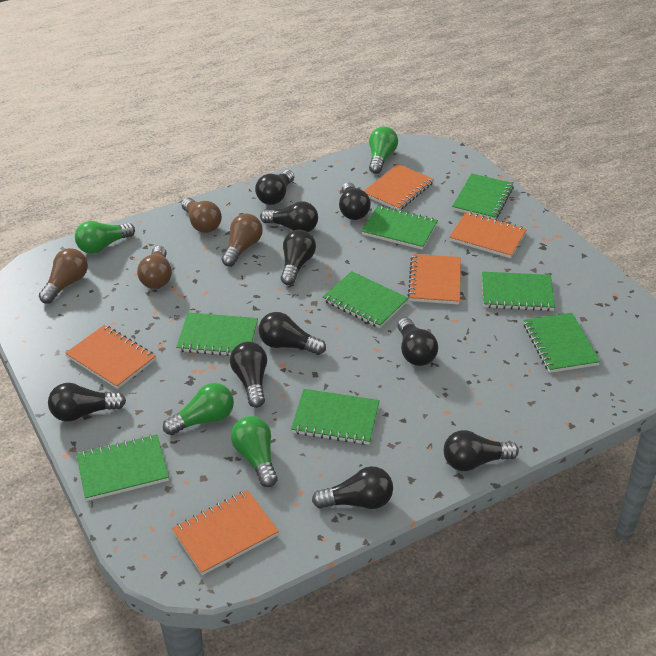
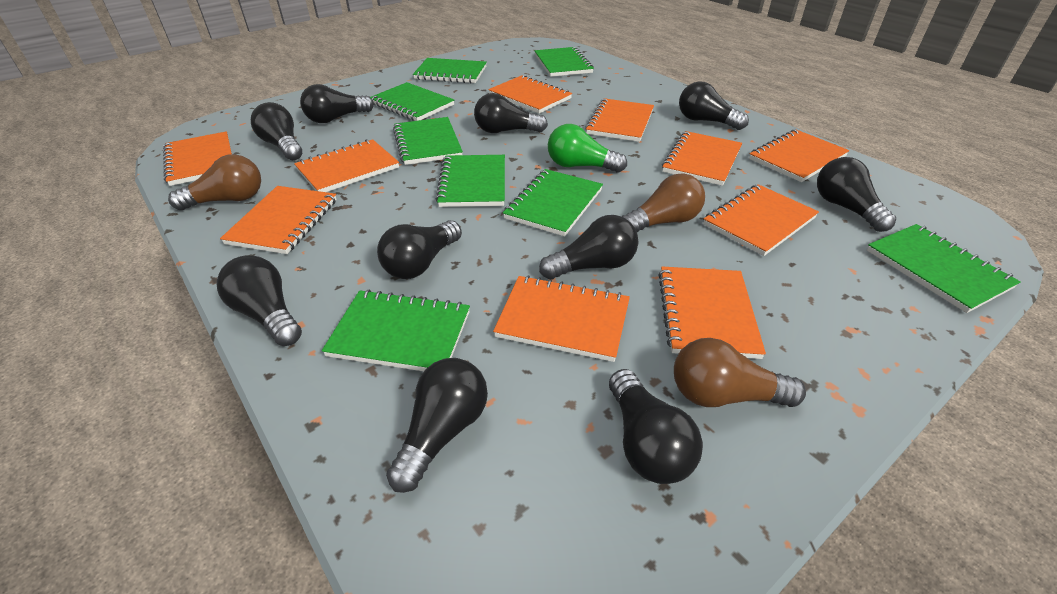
brown light bulb: 4 -> 3
green light bulb: 4 -> 1
orange notebook: 5 -> 10

